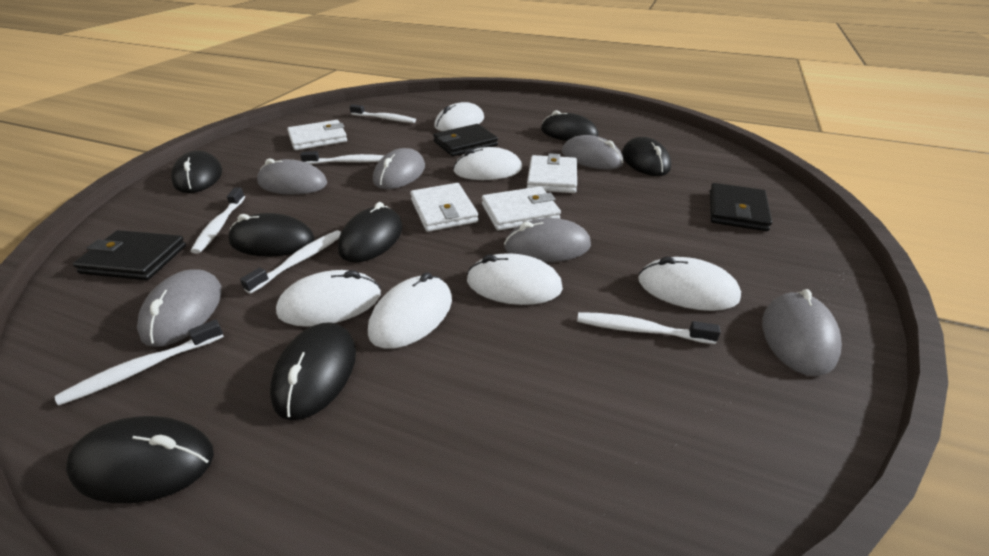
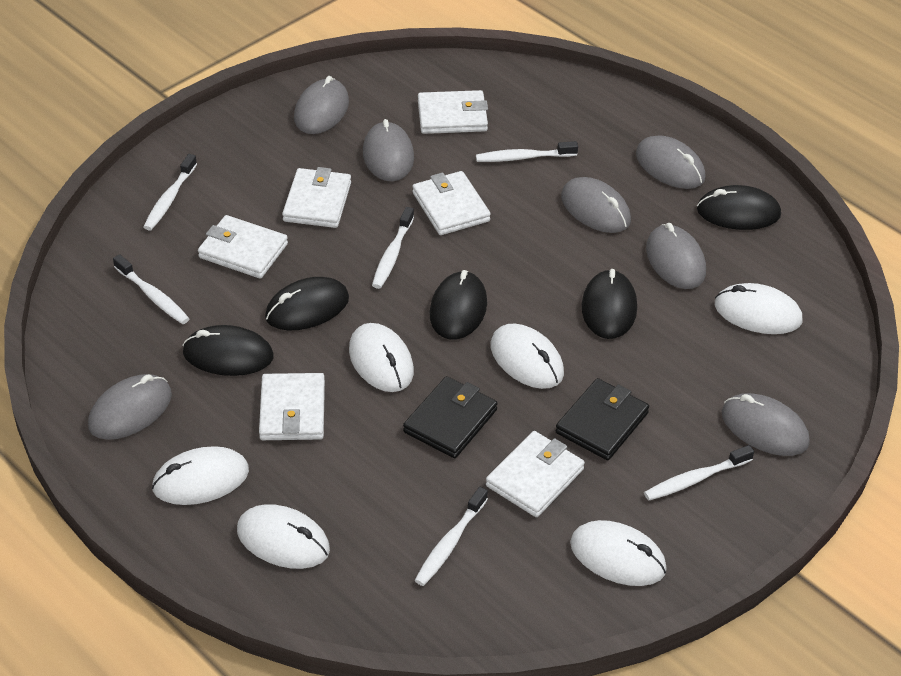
black mouse: 7 -> 5
black wallet: 3 -> 2
grey mouse: 6 -> 7
white wallet: 4 -> 6

